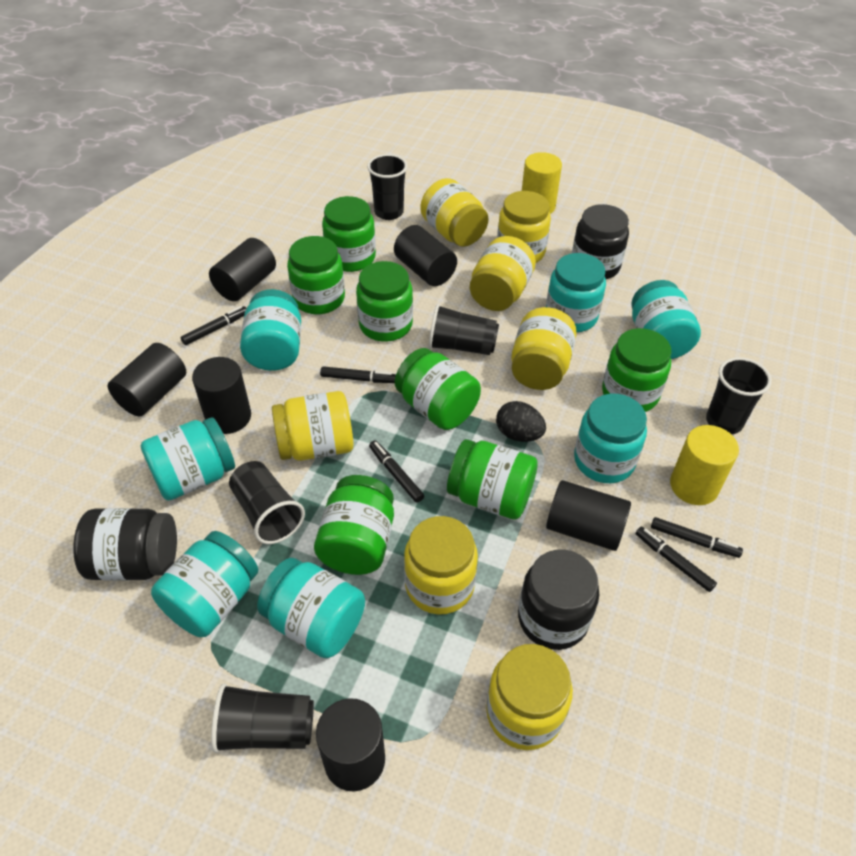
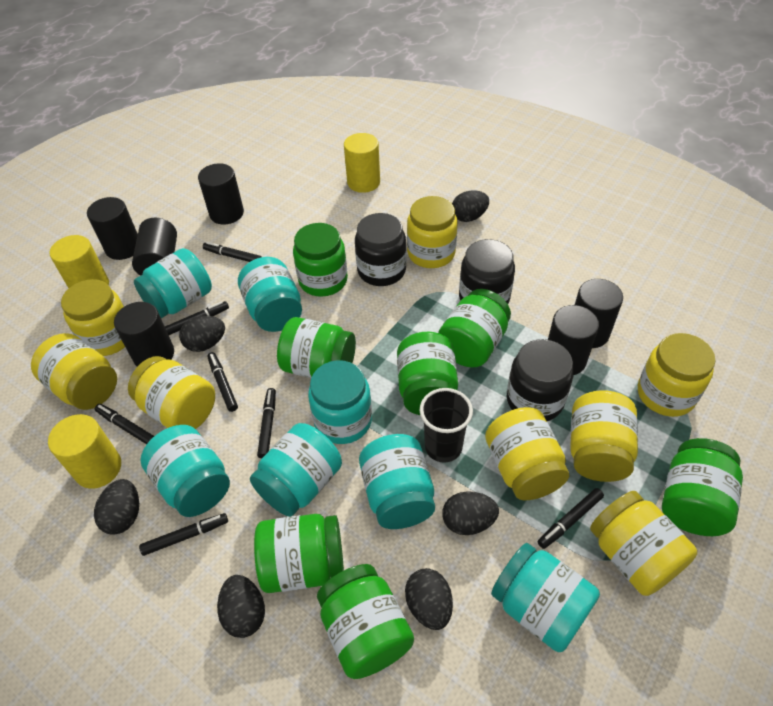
black cup: 5 -> 1
black egg: 1 -> 6
black marker: 5 -> 7
yellow cylinder: 2 -> 3
yellow jar: 7 -> 8

